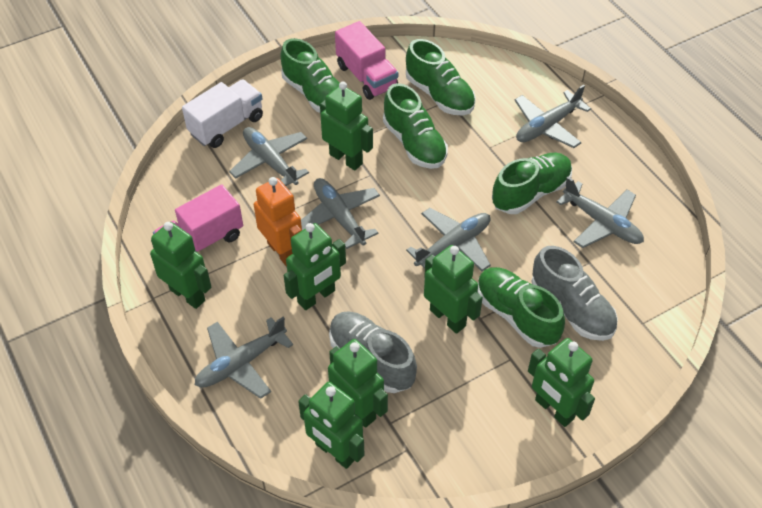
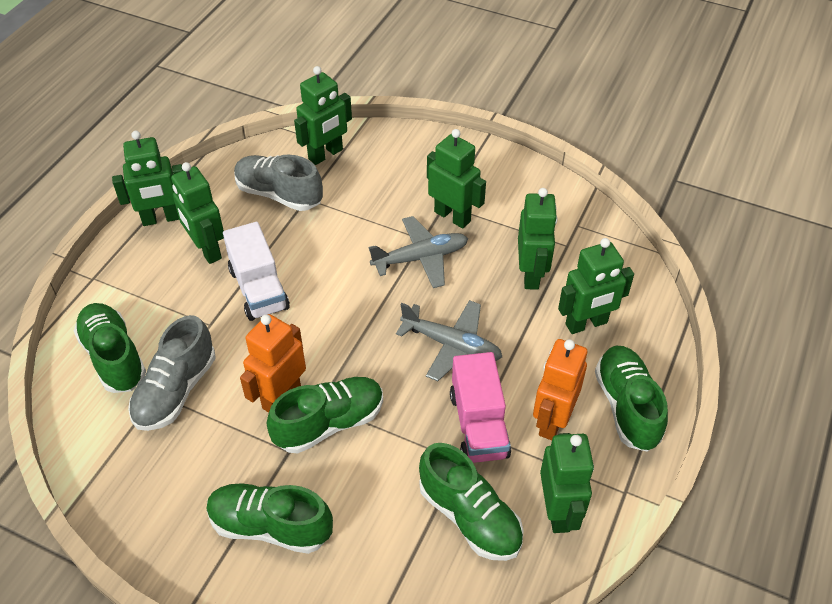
grey plane: 6 -> 2
orange robot: 1 -> 2
pink truck: 2 -> 1

